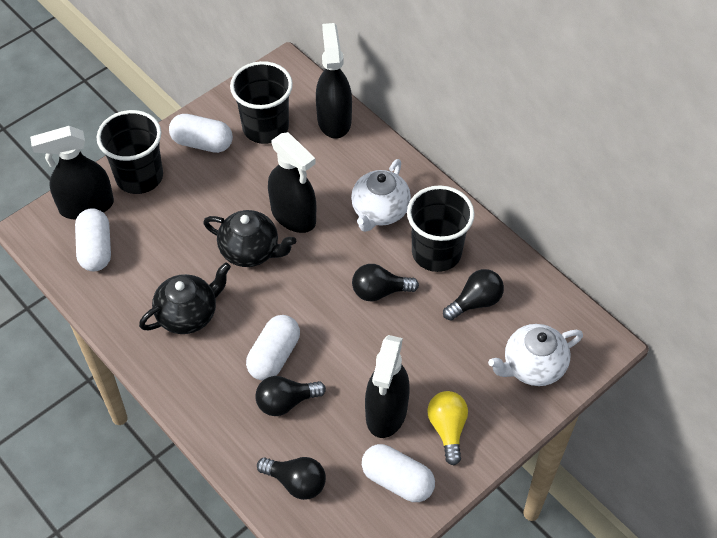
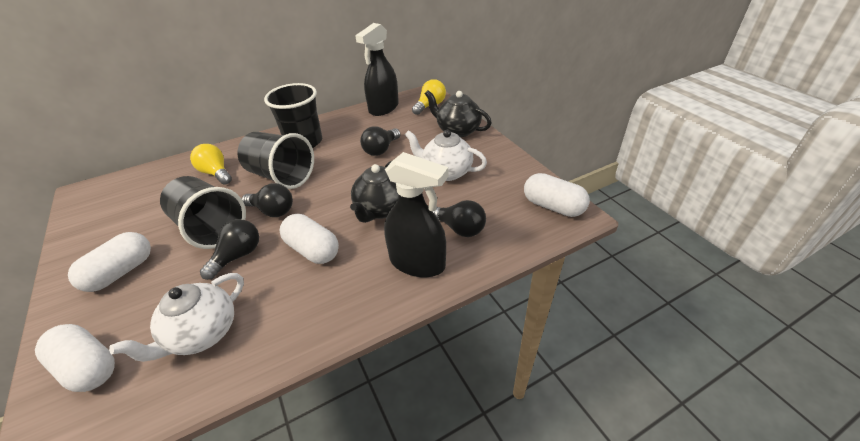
black spray bottle: 4 -> 2
yellow light bulb: 1 -> 2

